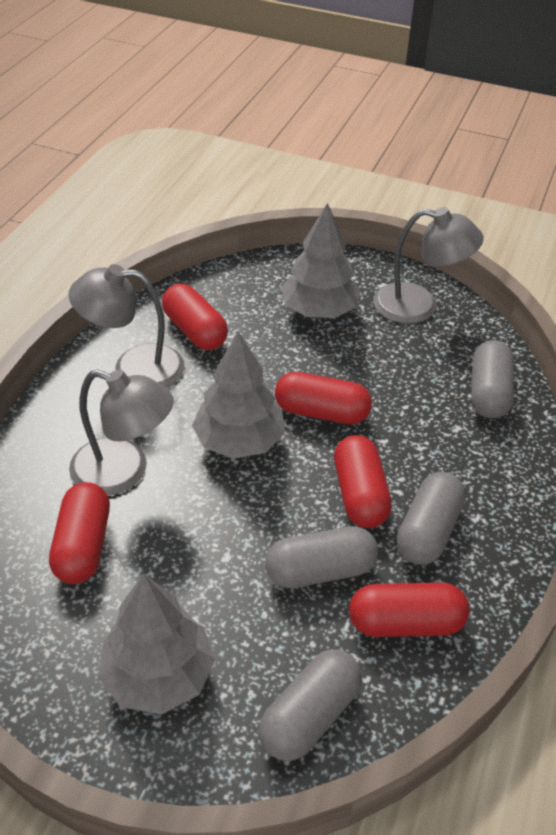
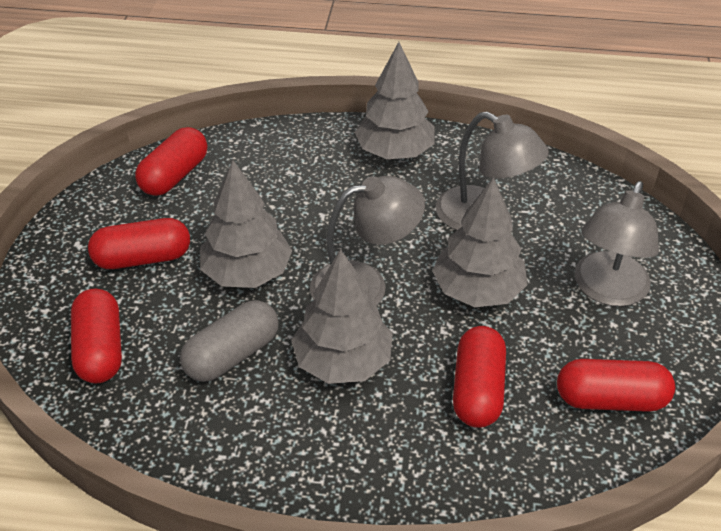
grey capsule: 4 -> 1
grey tree: 3 -> 4

